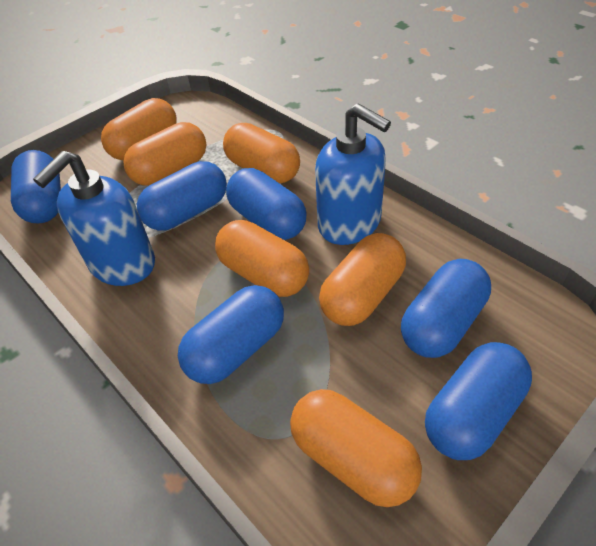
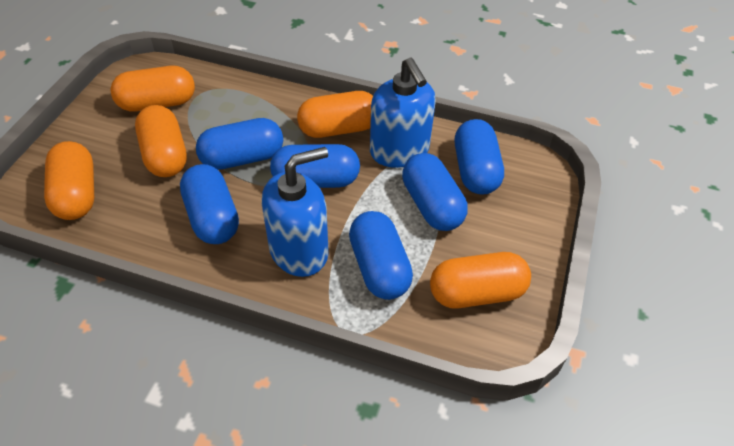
orange capsule: 6 -> 5

